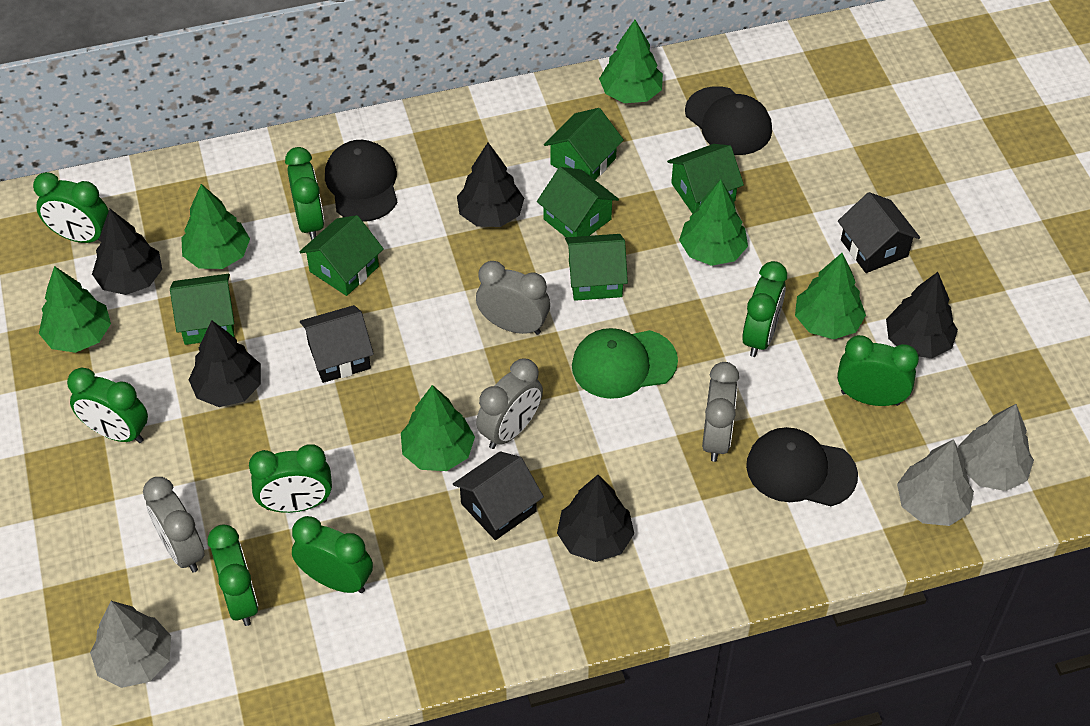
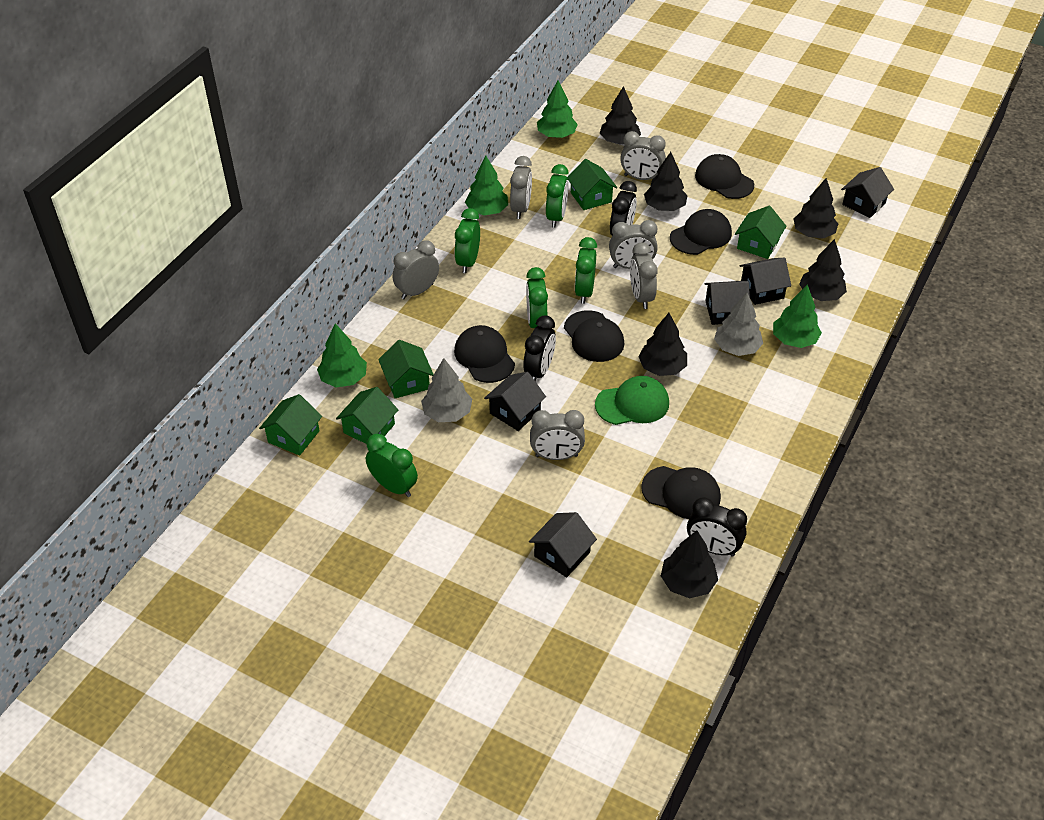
black cap: 3 -> 5
black clock: 0 -> 3
black house: 3 -> 5
black tree: 5 -> 6
green clock: 8 -> 5
green house: 6 -> 5
green tree: 6 -> 4
grey clock: 4 -> 6
grey tree: 3 -> 2

